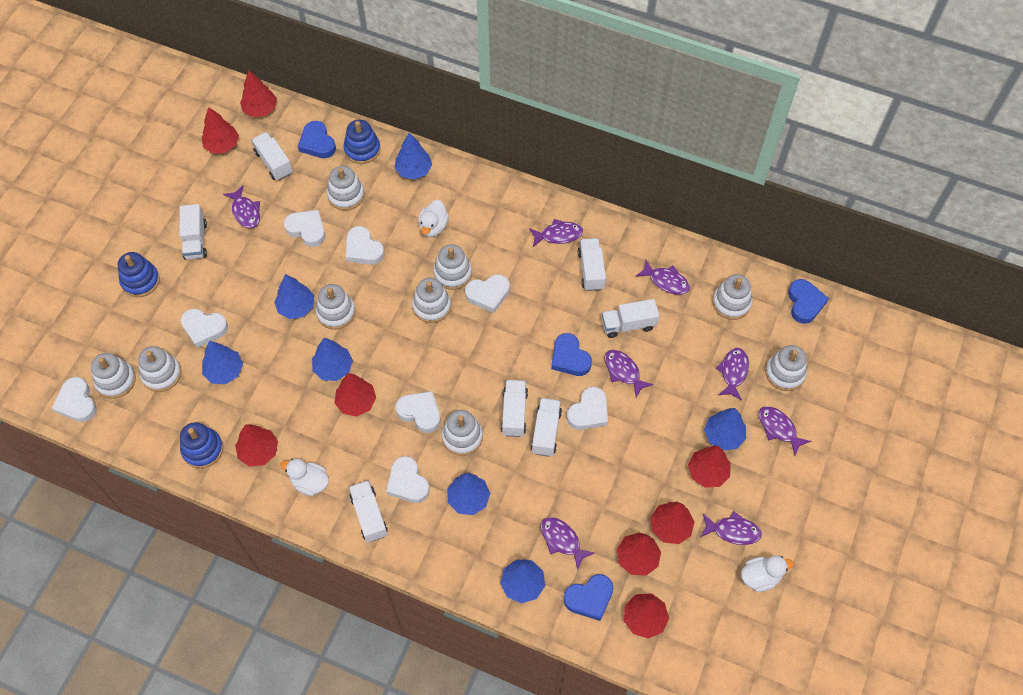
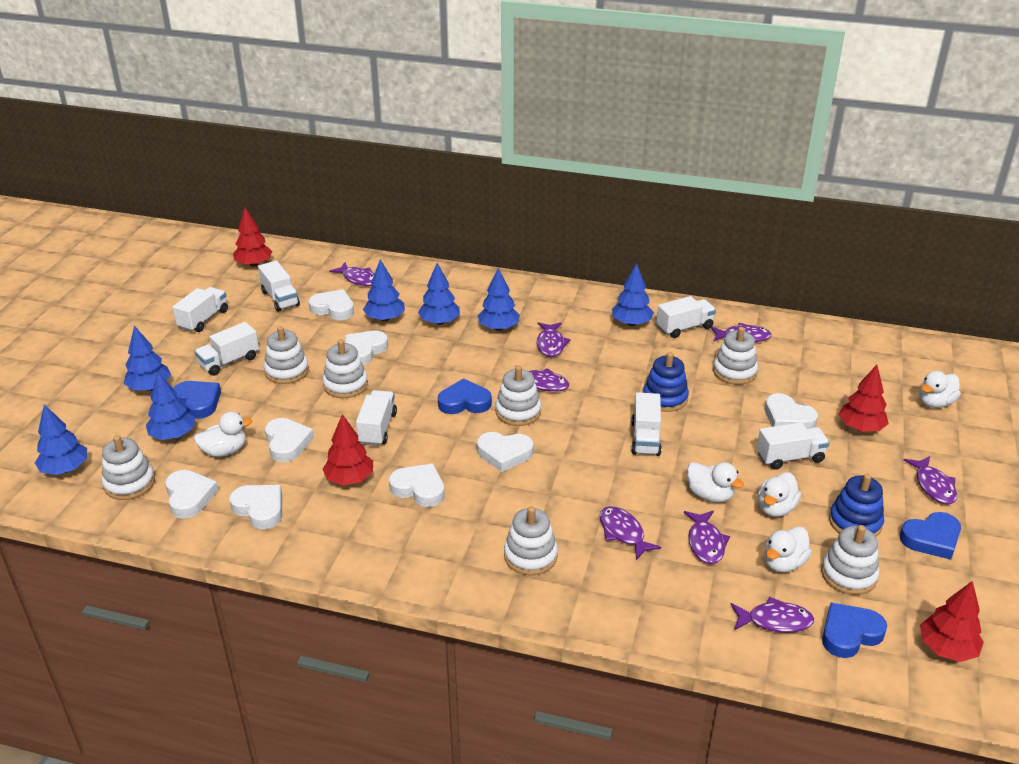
blue stacking toy: 3 -> 2
red tree: 8 -> 4
white duck: 3 -> 5
white stacking toy: 9 -> 7

